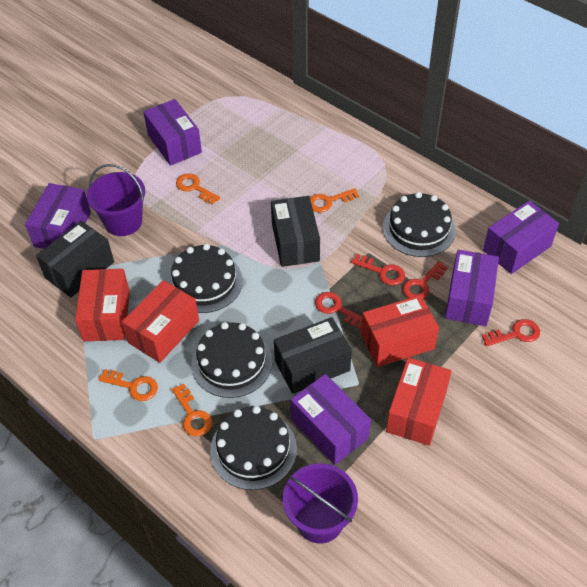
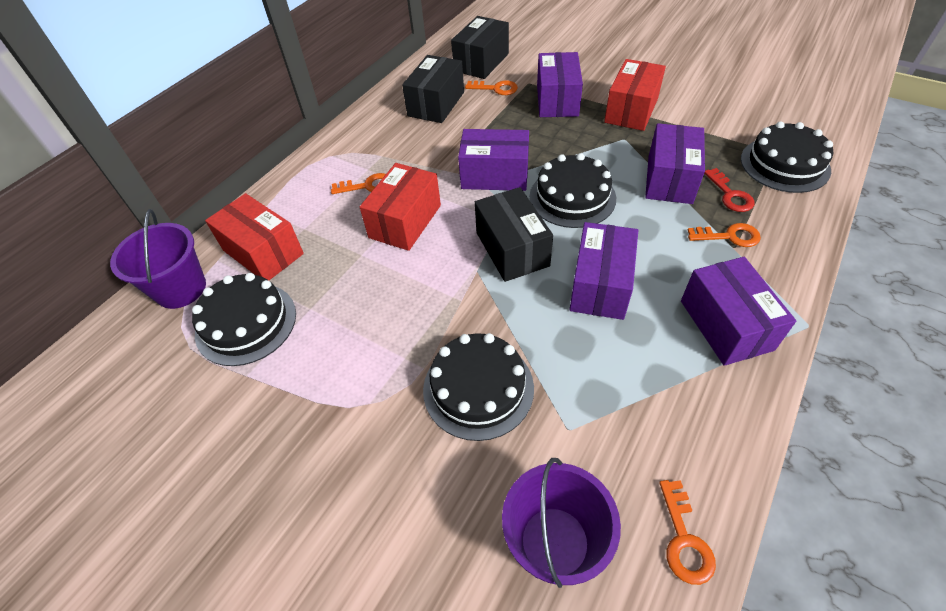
red box: 4 -> 3
red key: 4 -> 1

